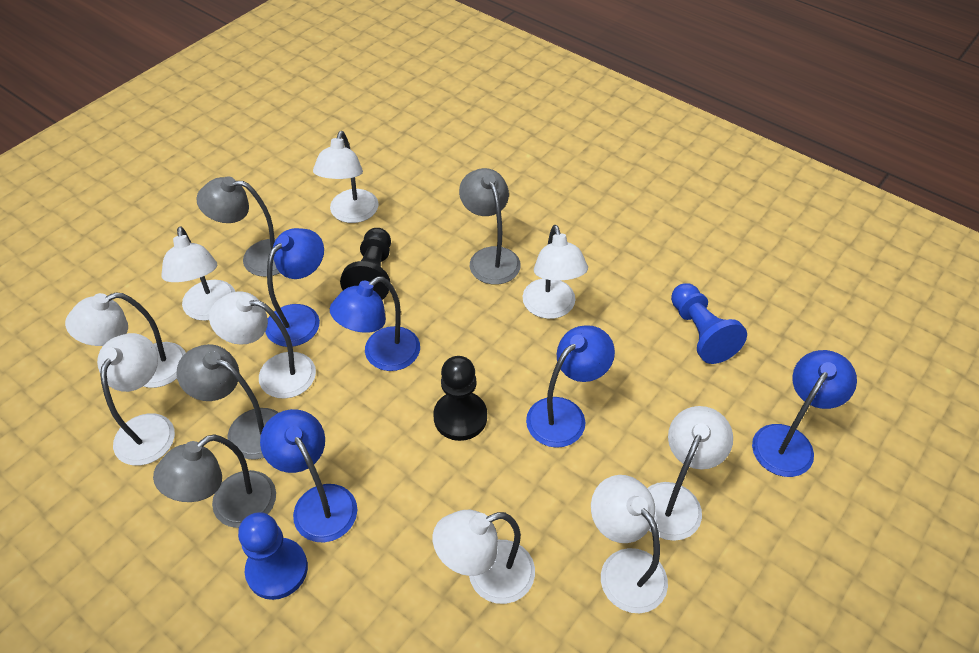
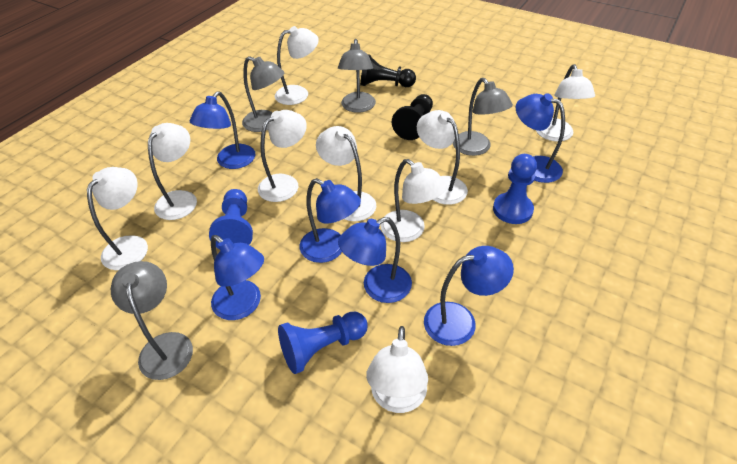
blue lamp: 5 -> 6
blue pawn: 2 -> 3

